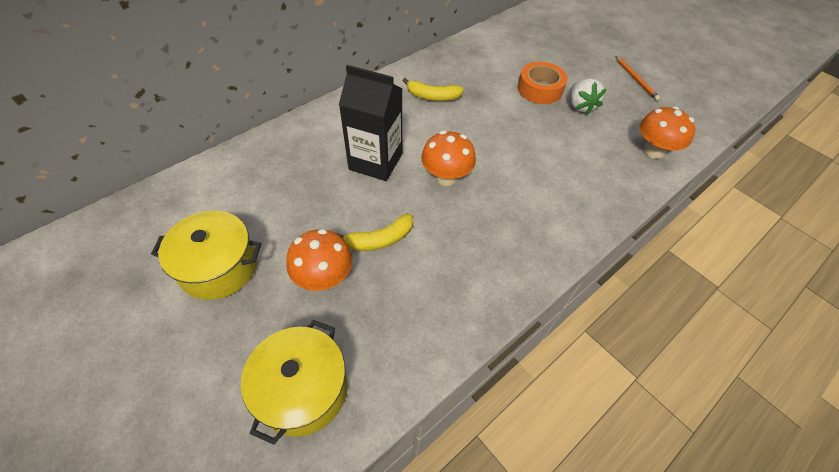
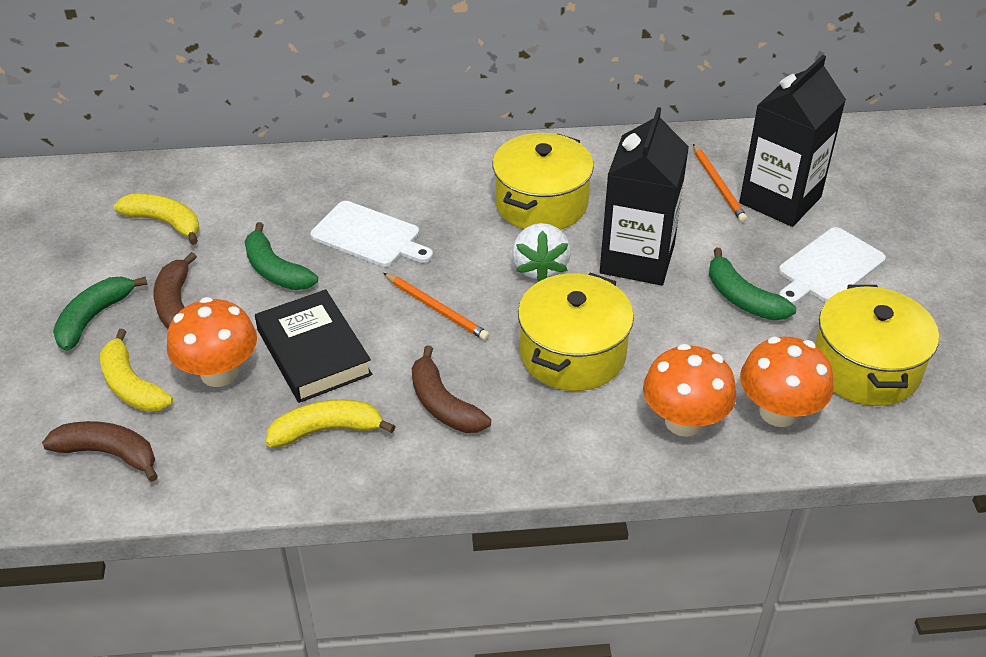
black book: 0 -> 1
black carton: 1 -> 2
brown banana: 0 -> 3
green banana: 0 -> 3
orange pencil: 1 -> 2
orange tape: 1 -> 0
white cutting board: 0 -> 2
yellow banana: 2 -> 3
yellow pot: 2 -> 3

